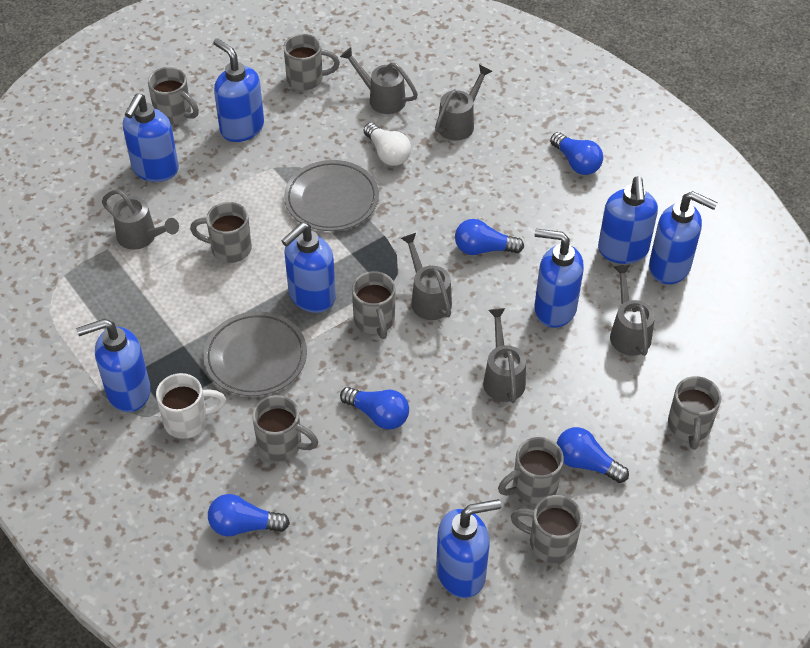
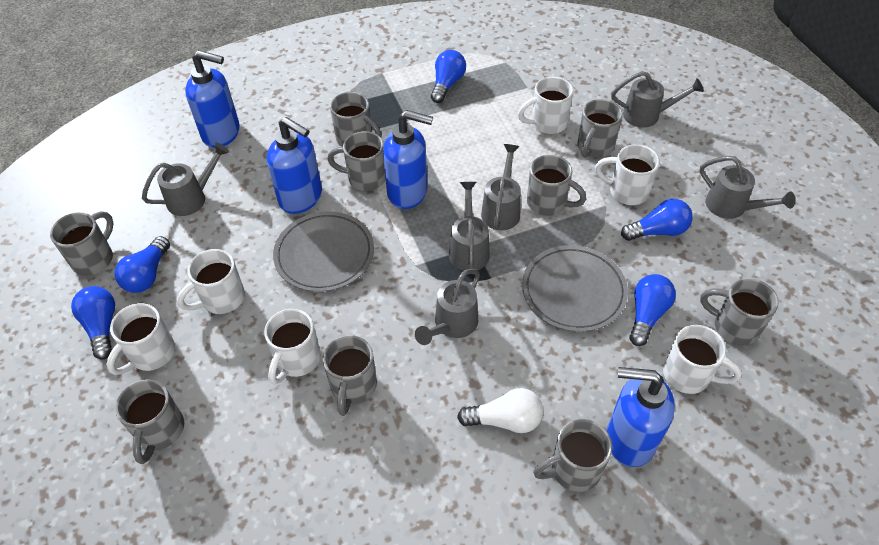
blue soap dispenser: 8 -> 4
grey mug: 8 -> 9
white mug: 1 -> 6

